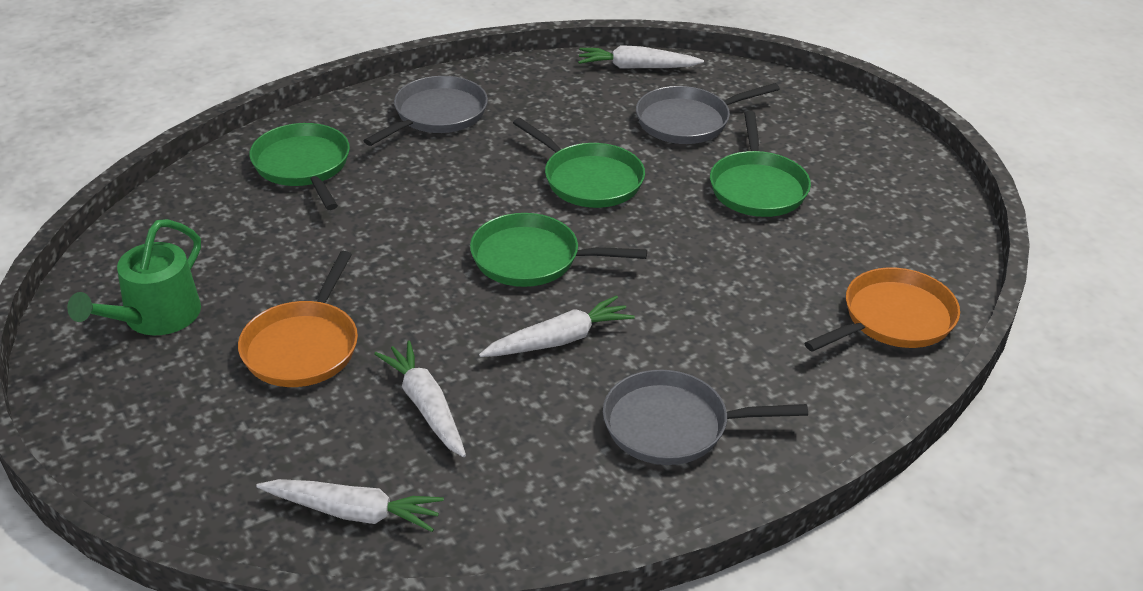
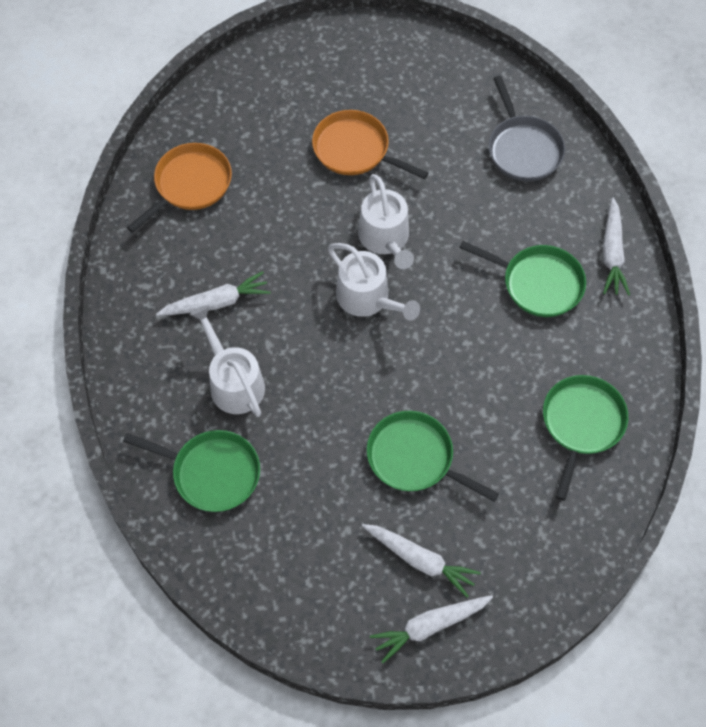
green watering can: 1 -> 0
grey pan: 3 -> 1
white watering can: 0 -> 3

